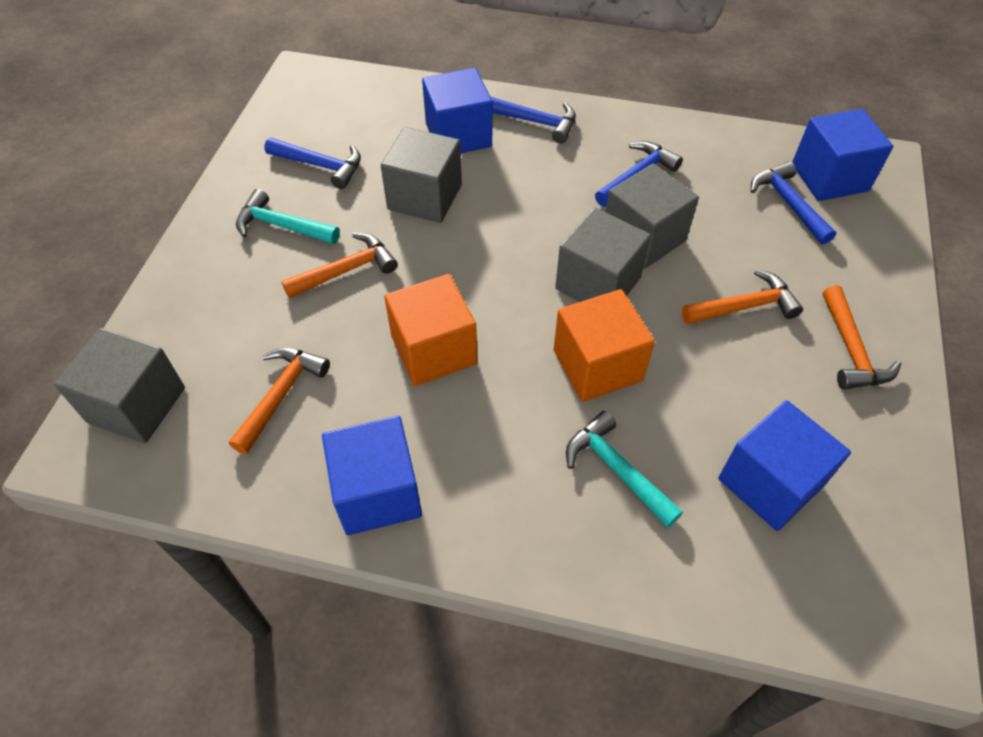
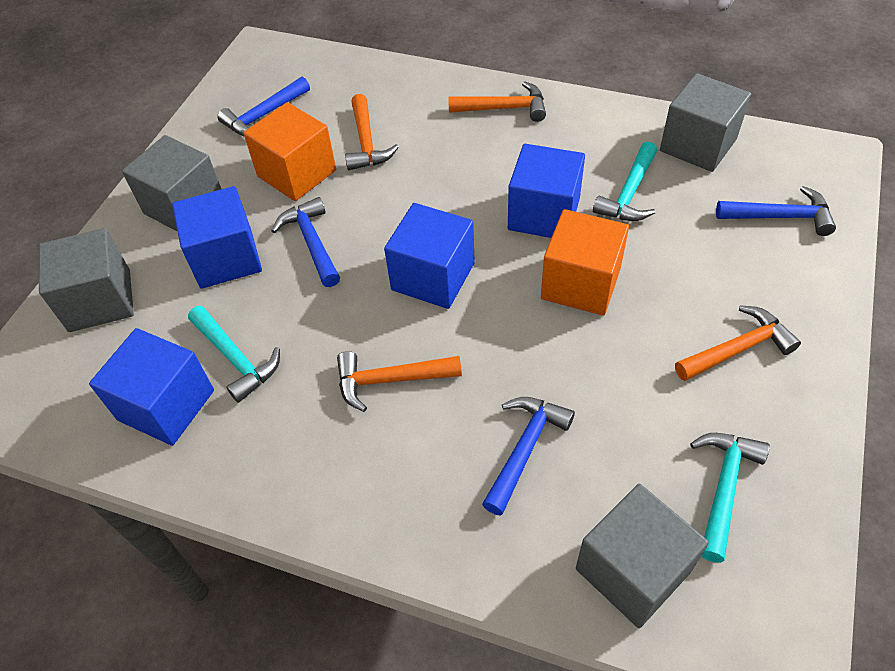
turquoise hammer: 2 -> 3

